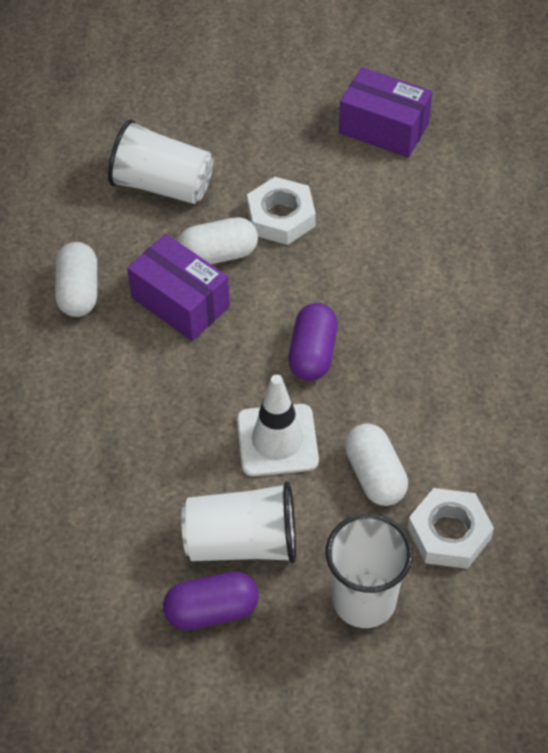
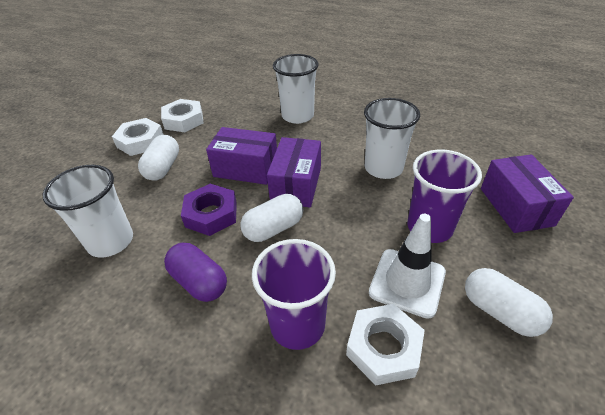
purple box: 2 -> 3
purple capsule: 2 -> 1
purple cup: 0 -> 2
purple nut: 0 -> 1
white nut: 2 -> 3

